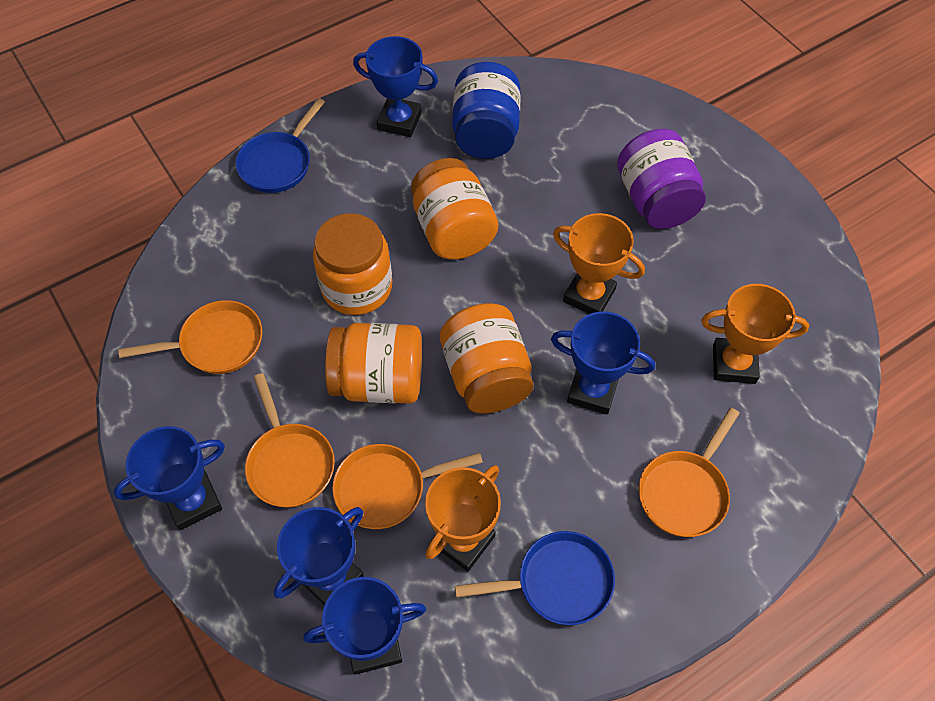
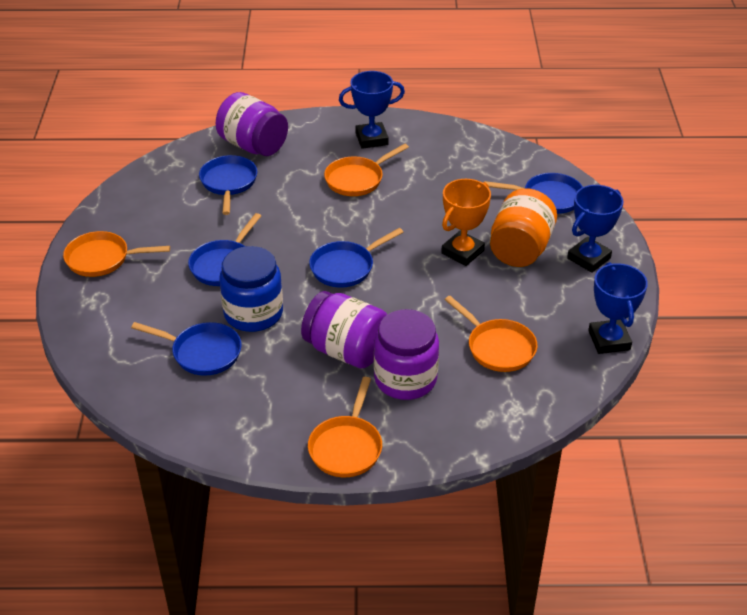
blue pan: 2 -> 5
blue trophy: 5 -> 3
orange jar: 4 -> 1
orange trophy: 3 -> 1
purple jar: 1 -> 3

